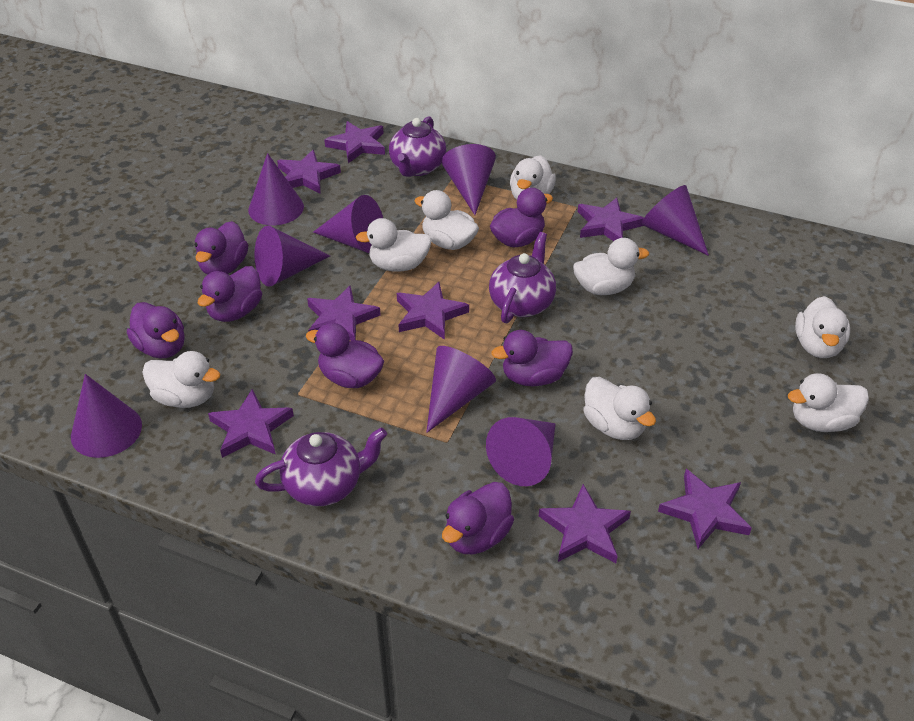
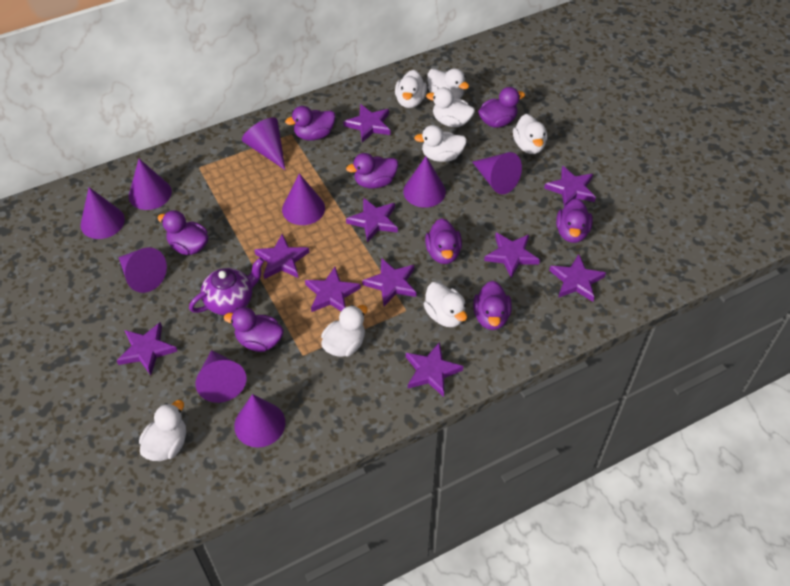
purple cone: 8 -> 9
purple duck: 7 -> 8
purple star: 8 -> 10
purple teapot: 3 -> 1

